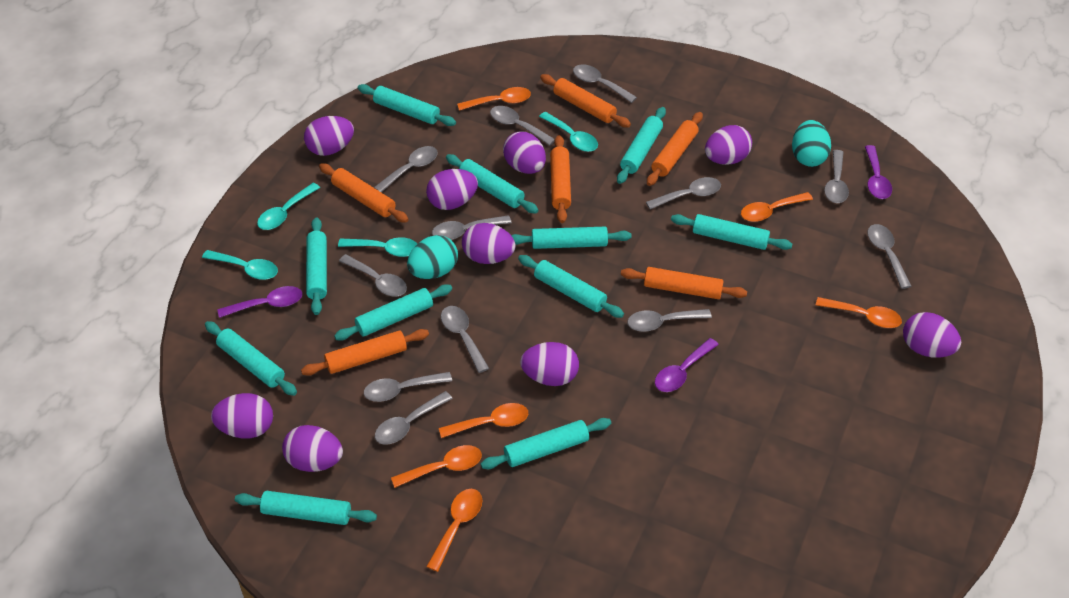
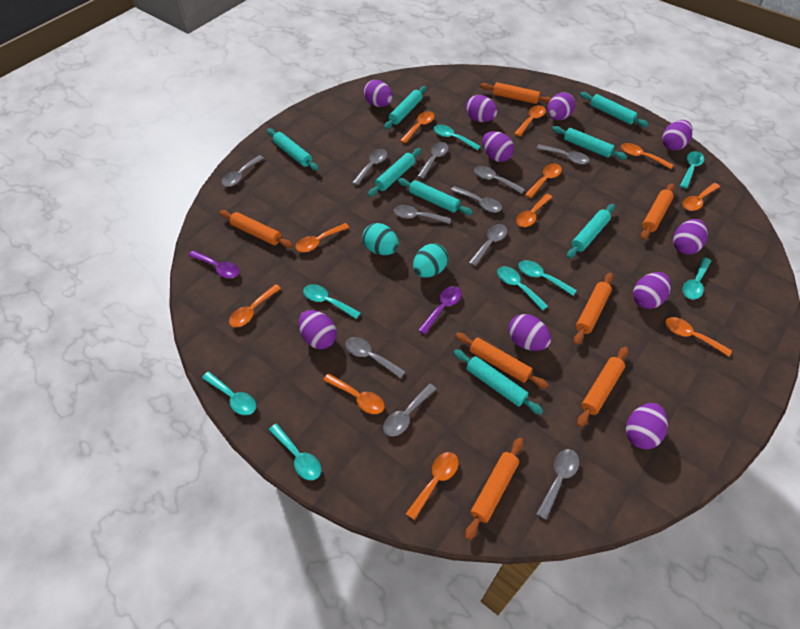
grey spoon: 12 -> 11
orange rolling pin: 6 -> 7
orange spoon: 6 -> 11
purple egg: 9 -> 10
purple spoon: 3 -> 2
turquoise rolling pin: 11 -> 8
turquoise spoon: 4 -> 8

